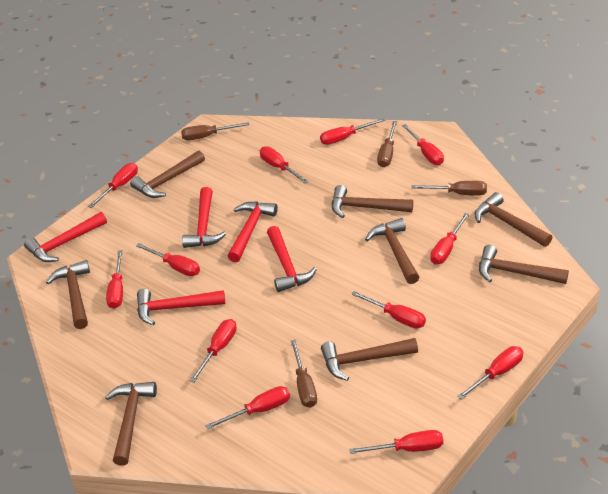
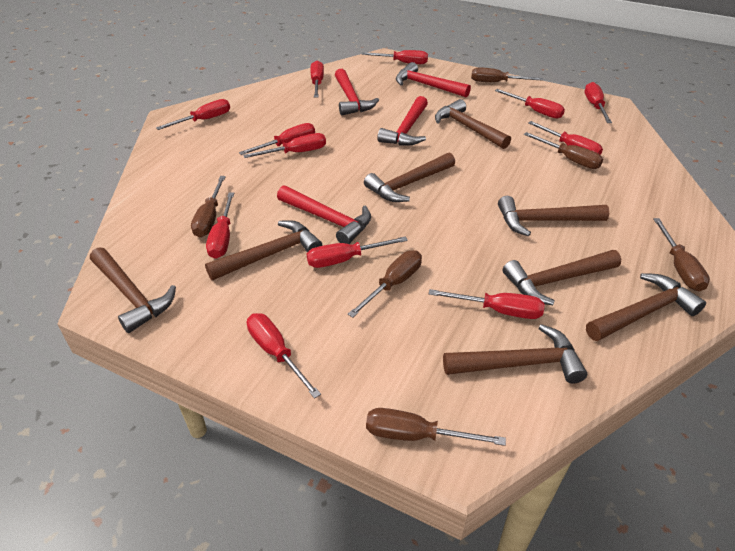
brown screwdriver: 4 -> 6
red hammer: 5 -> 4

